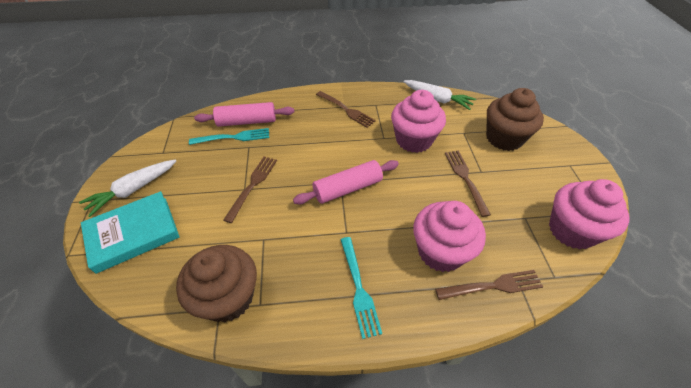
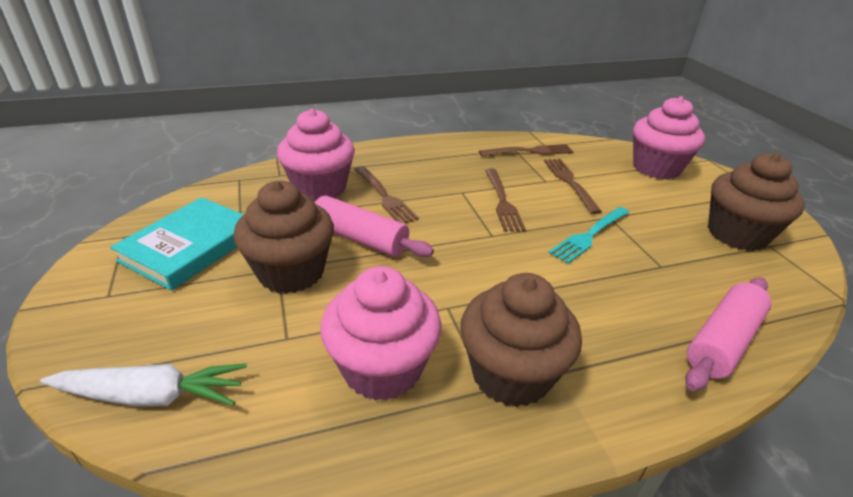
brown cupcake: 2 -> 3
turquoise fork: 2 -> 1
white carrot: 2 -> 1

